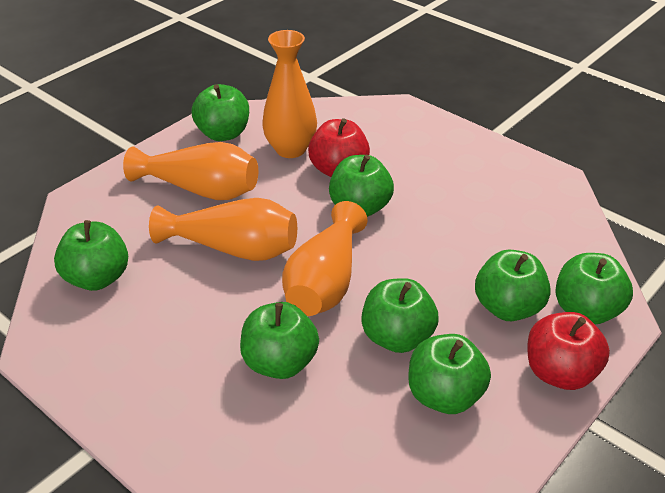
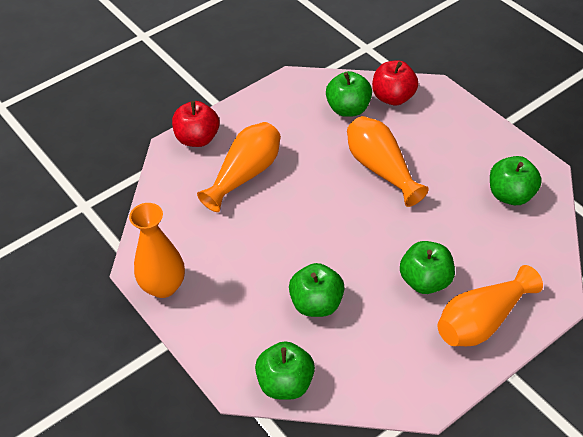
green apple: 8 -> 5

